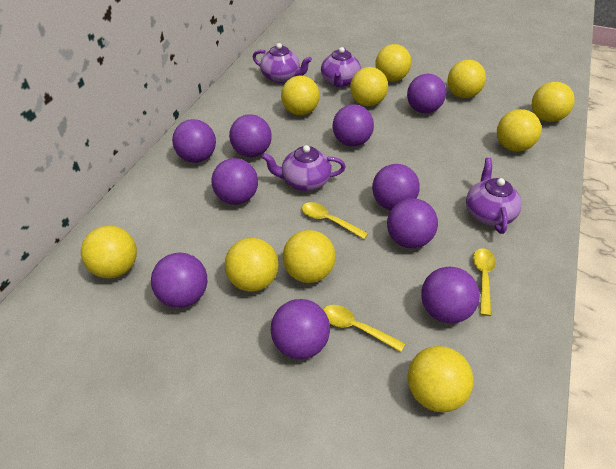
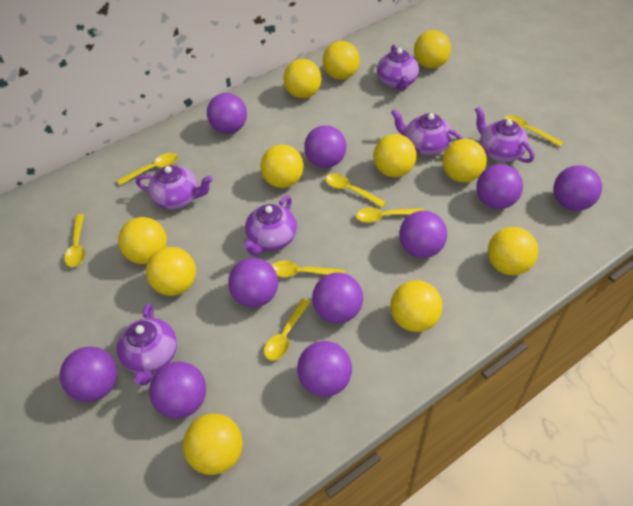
purple teapot: 4 -> 6
yellow ball: 10 -> 11
yellow spoon: 3 -> 7

